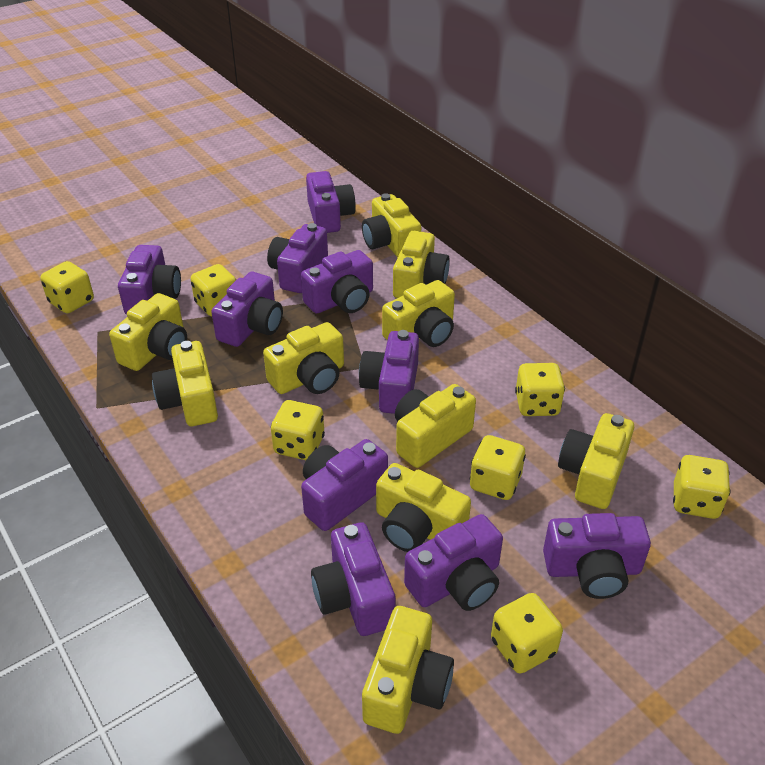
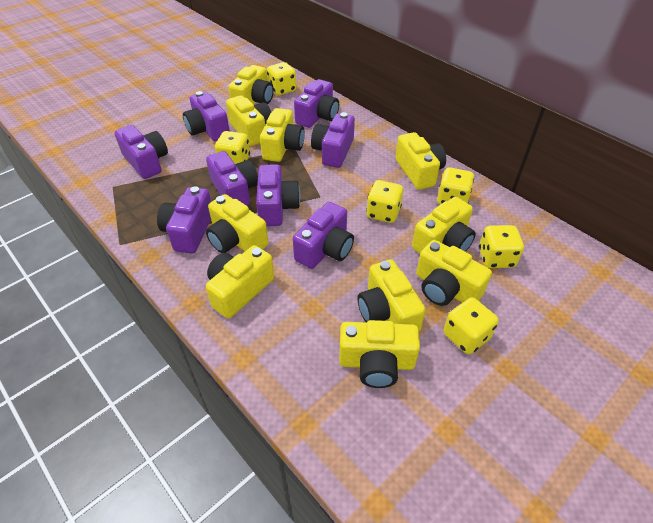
purple camera: 10 -> 8
yellow dice: 7 -> 6

